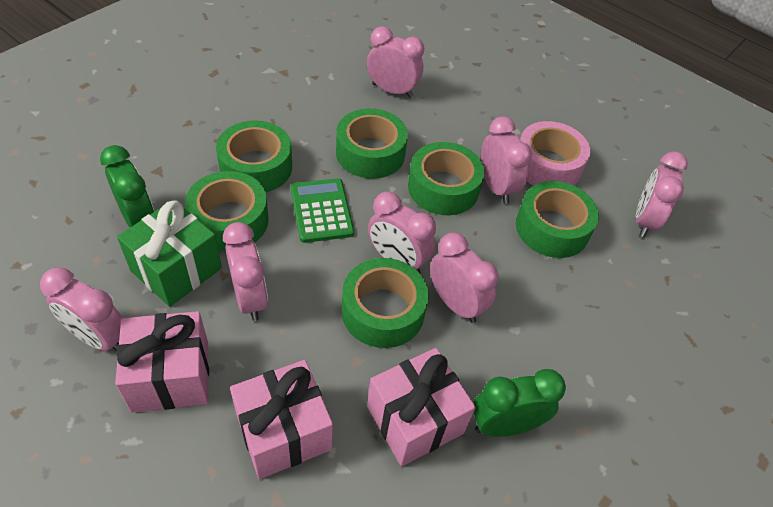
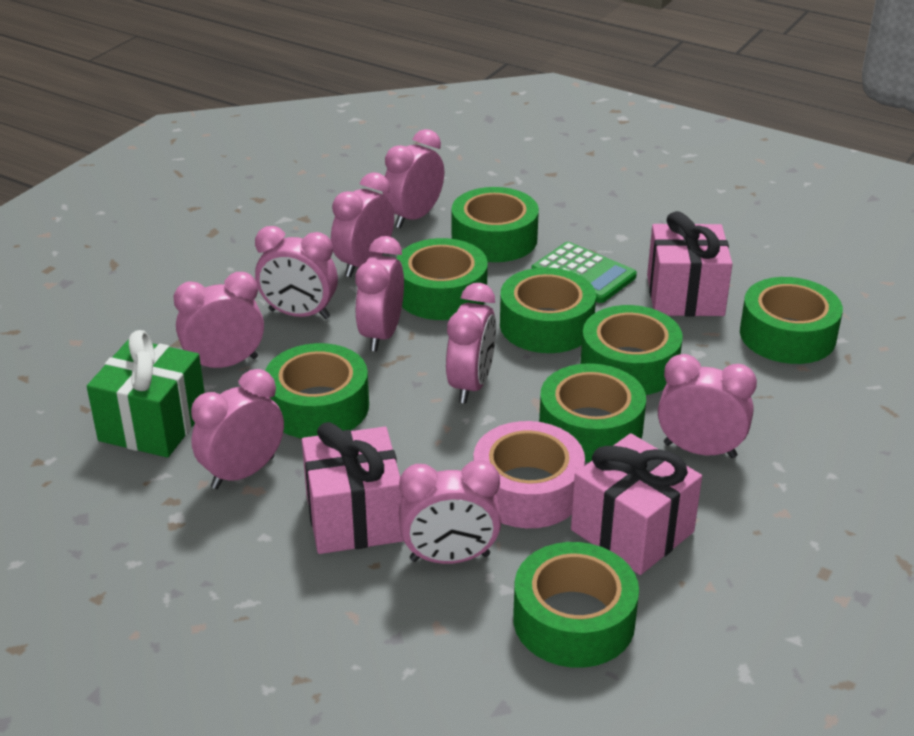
green clock: 2 -> 0
green tape: 6 -> 8
pink clock: 7 -> 9

